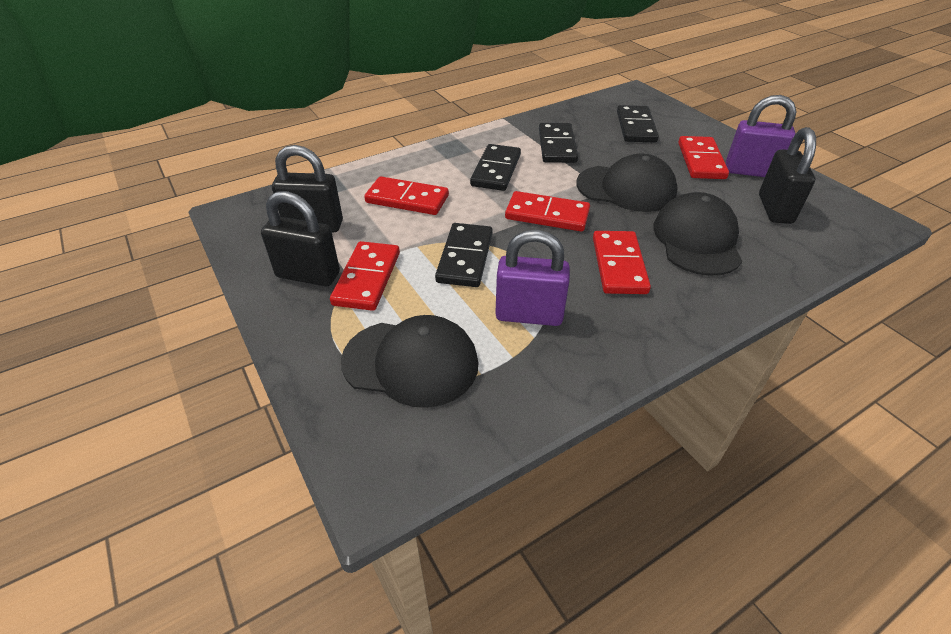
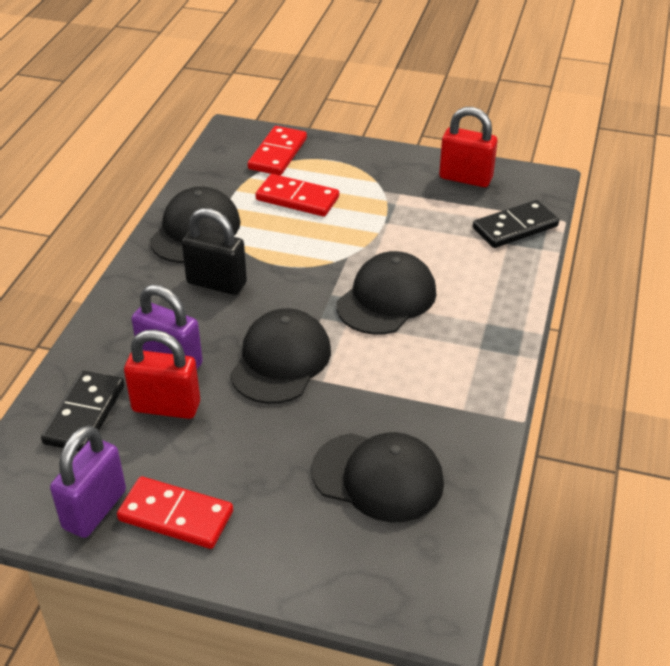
black cap: 3 -> 4
black domino: 4 -> 2
black padlock: 3 -> 1
red domino: 5 -> 3
red padlock: 0 -> 2

